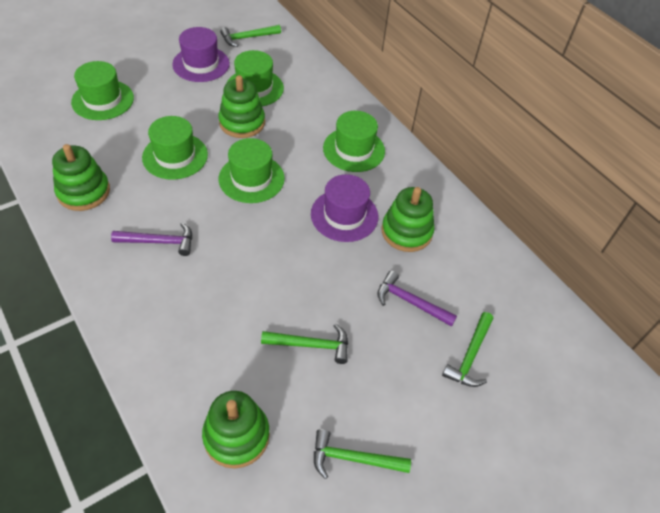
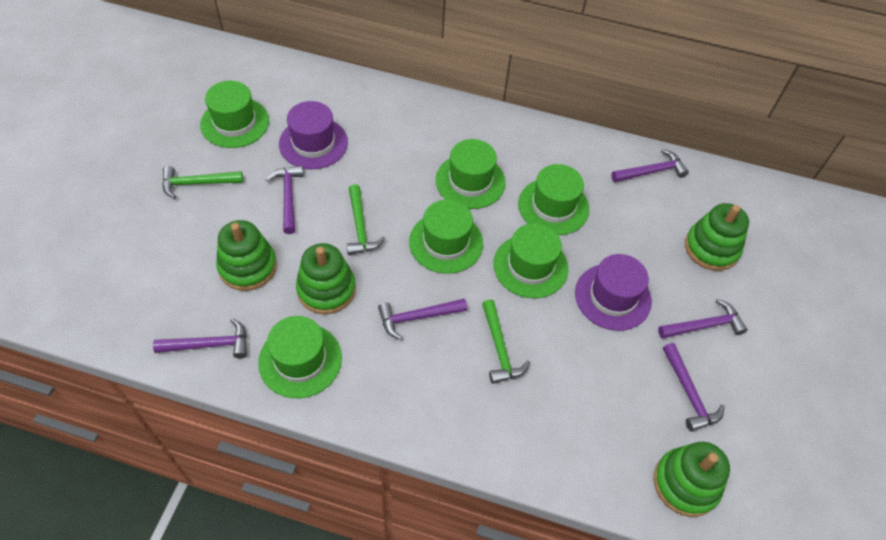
green hammer: 4 -> 3
green hat: 5 -> 6
purple hammer: 2 -> 6

